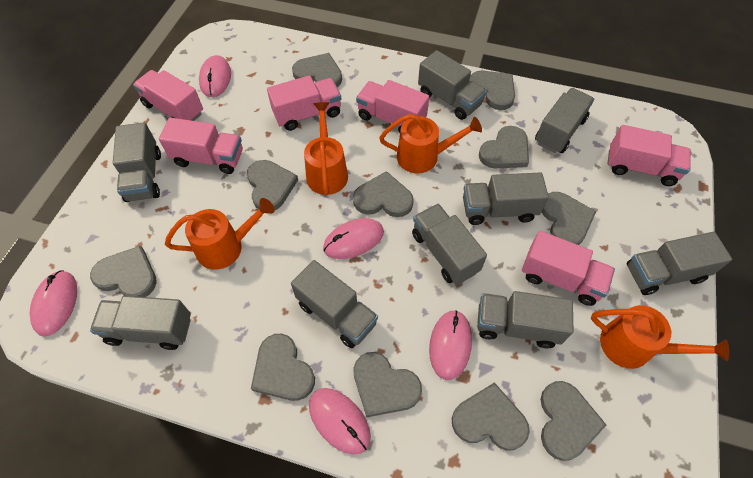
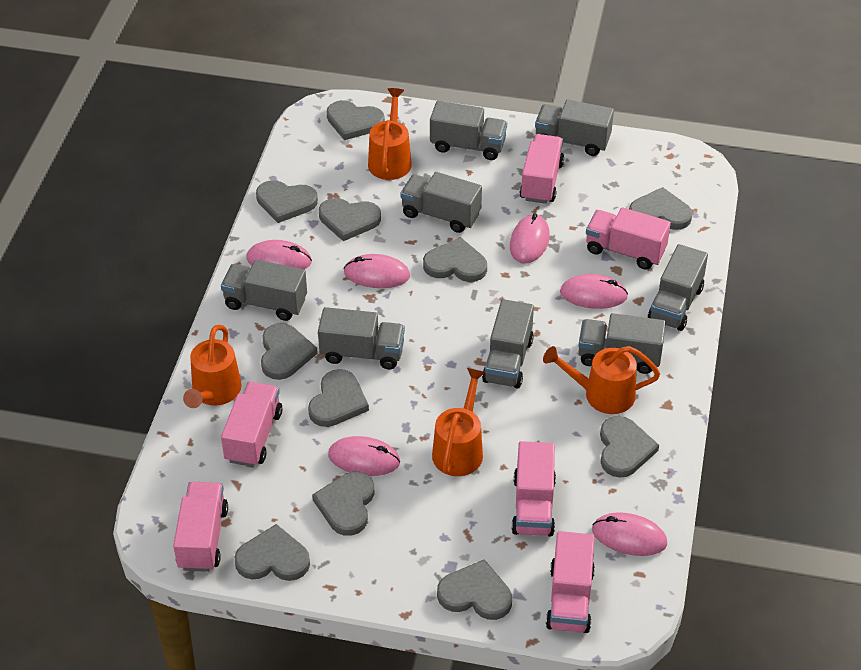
grey truck: 9 -> 8
pink mouse: 5 -> 6

